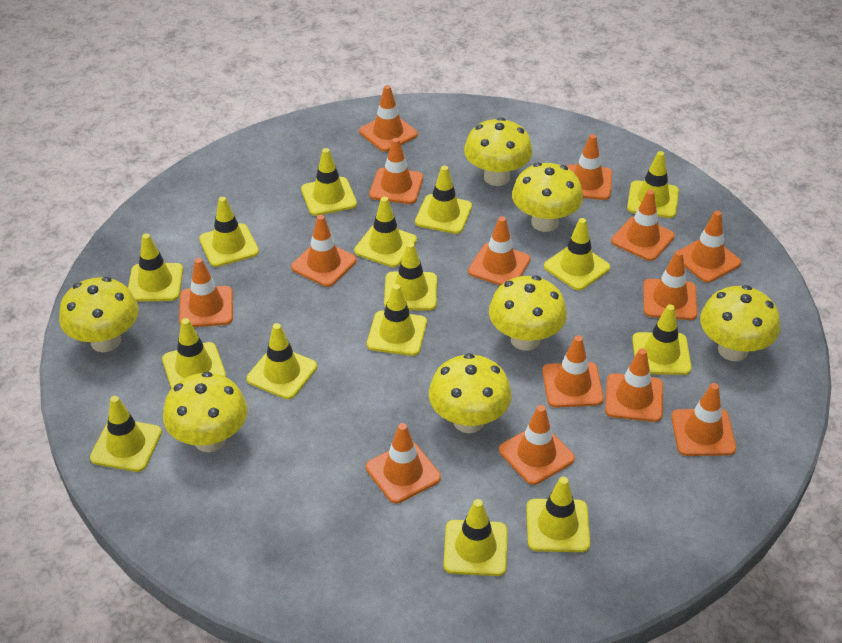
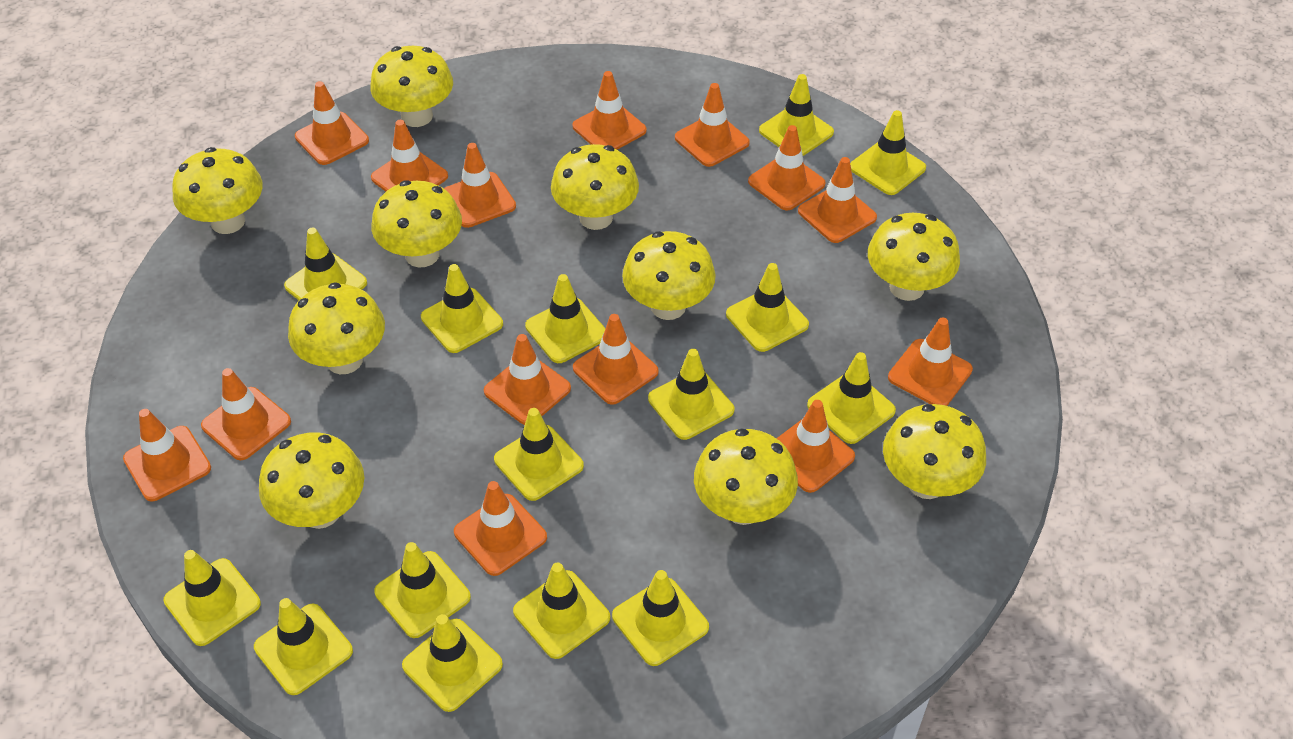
yellow mushroom: 7 -> 10

